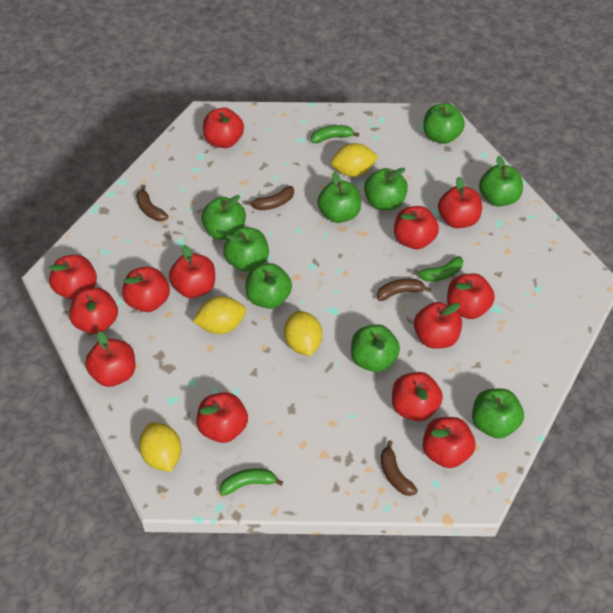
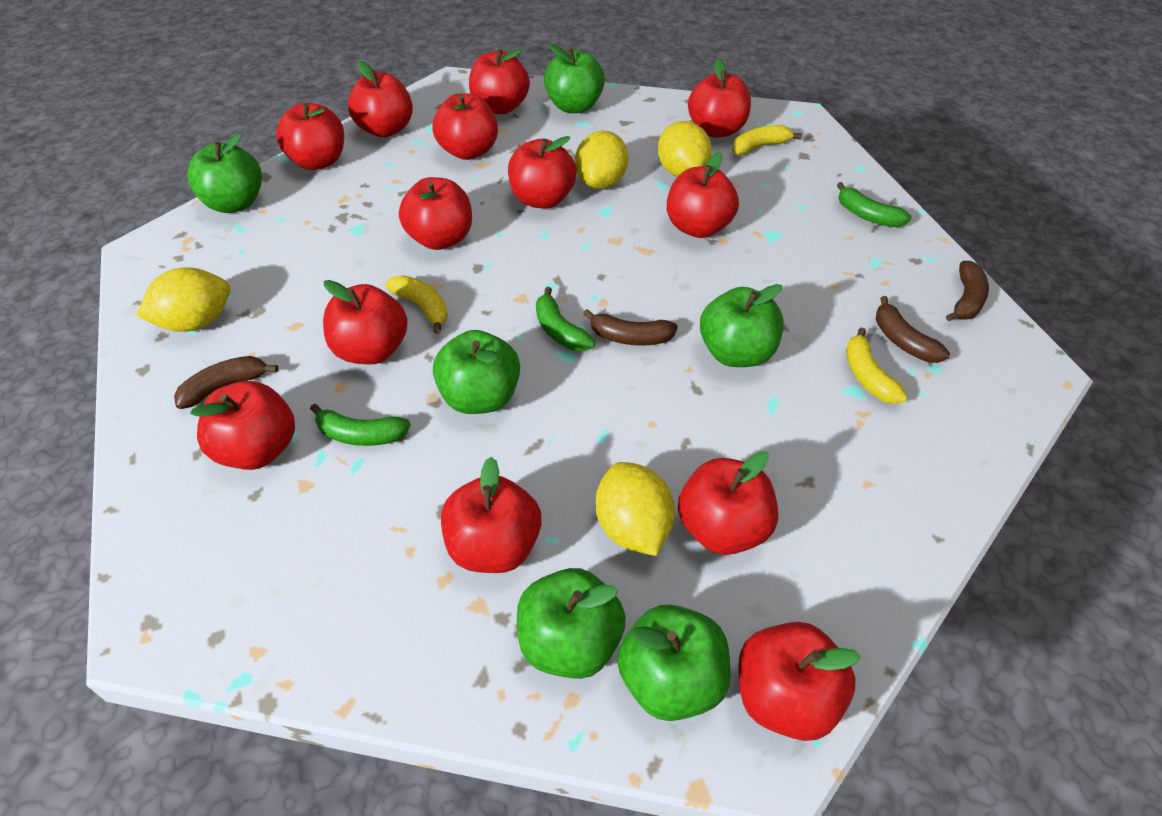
green apple: 9 -> 6
yellow banana: 0 -> 3

